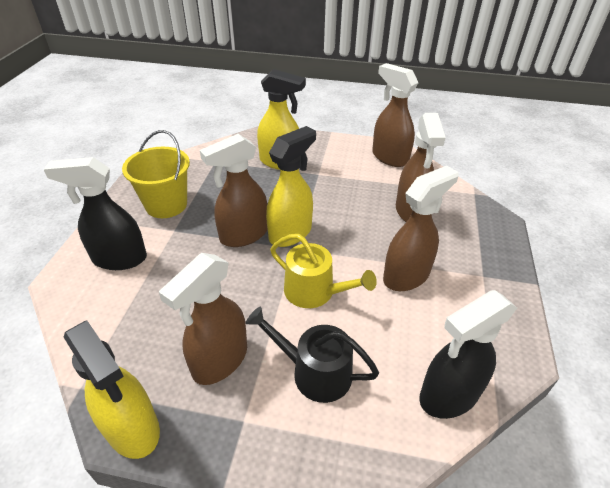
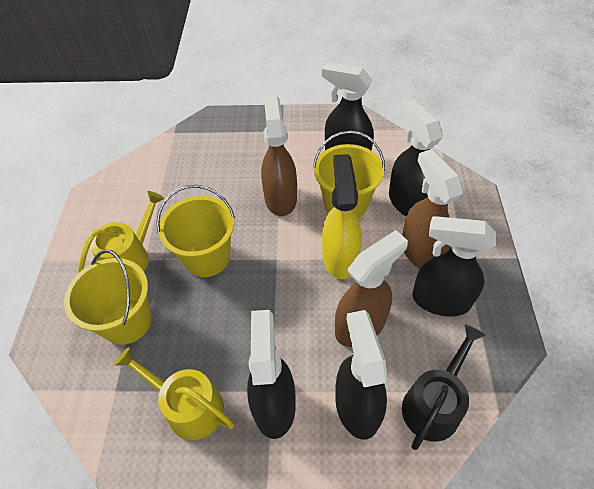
black spray bottle: 2 -> 5
brown spray bottle: 5 -> 3
yellow bucket: 1 -> 3
yellow spray bottle: 3 -> 1
yellow watering can: 1 -> 2

